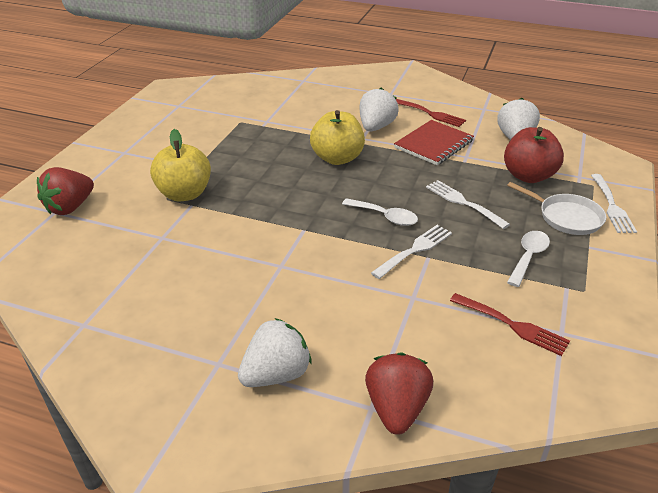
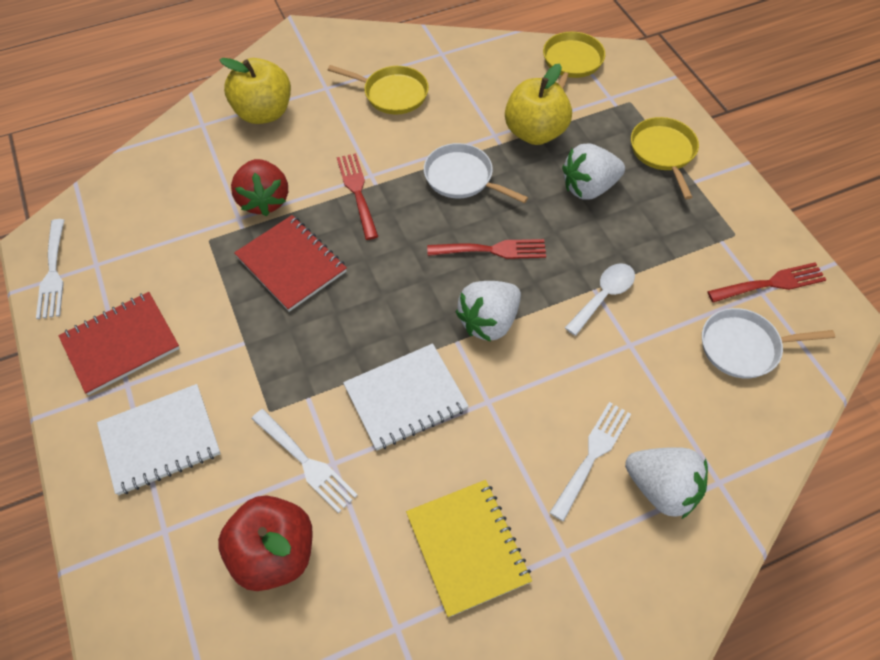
red fork: 2 -> 3
red notebook: 1 -> 2
red strawberry: 2 -> 1
white notebook: 0 -> 2
white pan: 1 -> 2
white spoon: 2 -> 1
yellow notebook: 0 -> 1
yellow pan: 0 -> 3

